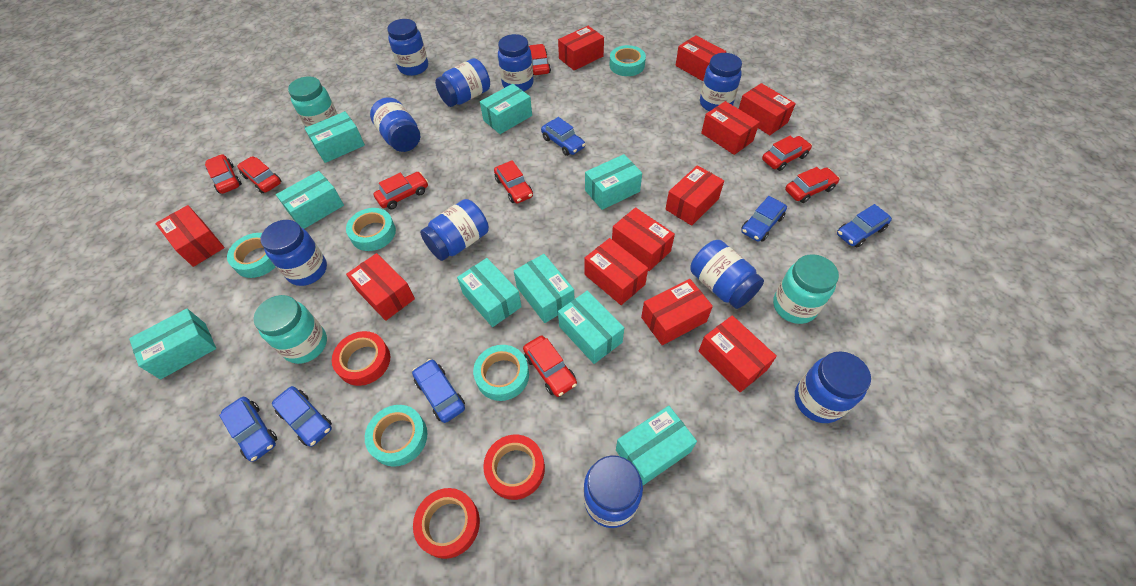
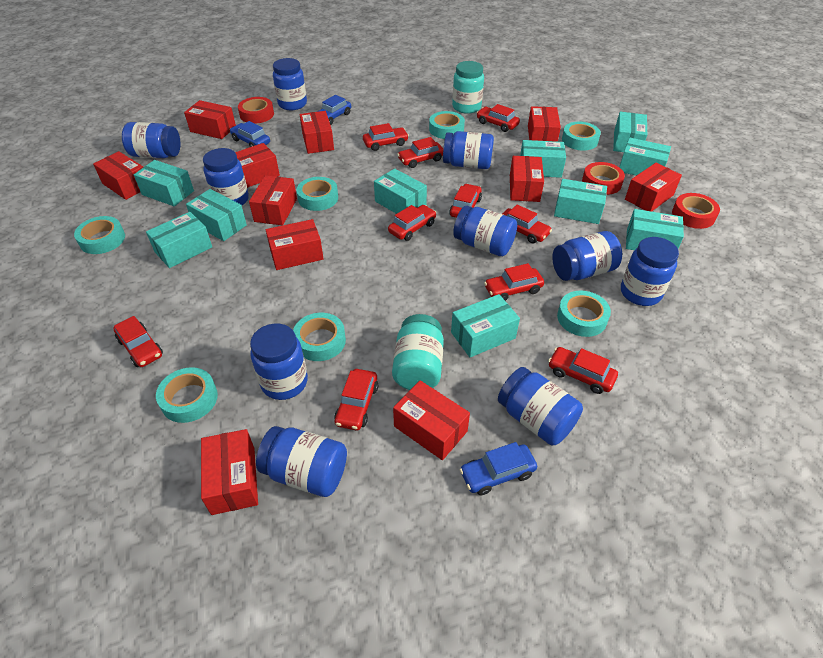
blue car: 6 -> 3
red car: 8 -> 10
turquoise box: 9 -> 10
turquoise jar: 3 -> 2
turquoise tape: 5 -> 7

